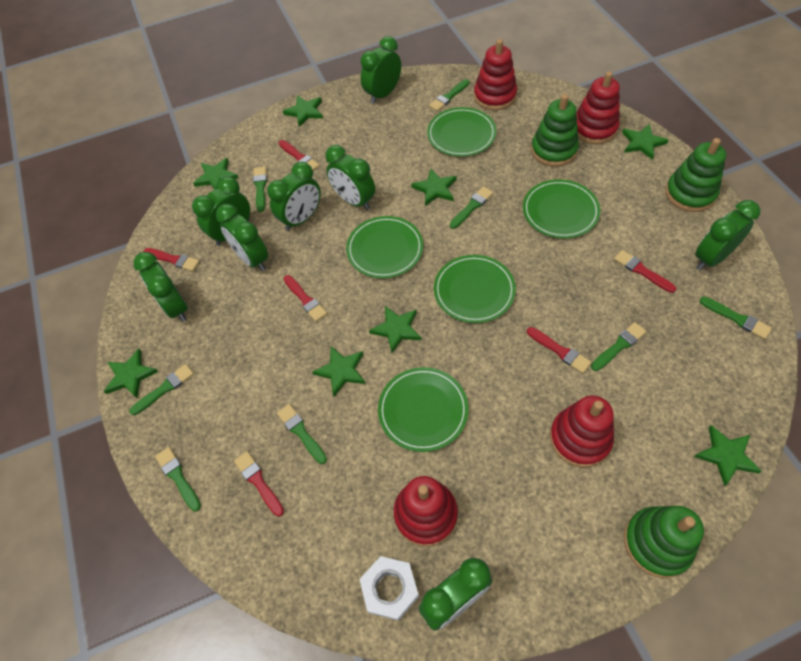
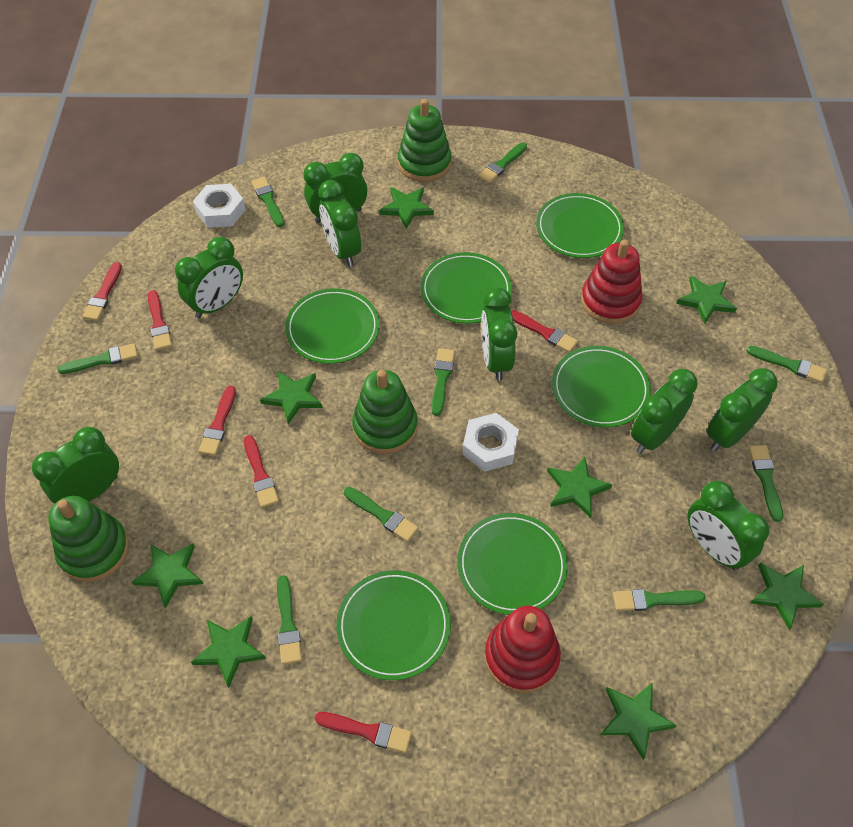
green brush: 8 -> 9
green plate: 5 -> 6
red stacking toy: 4 -> 2
white nut: 1 -> 2

